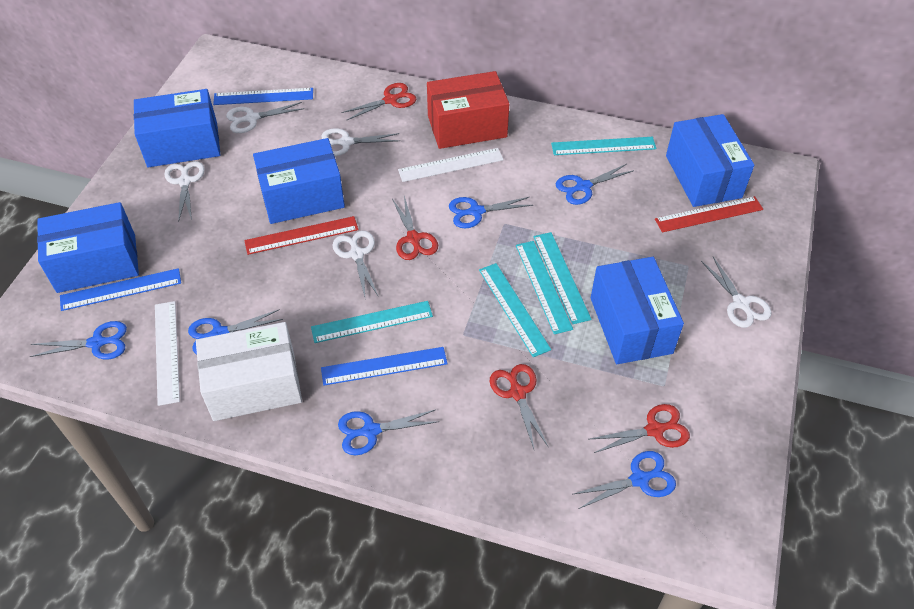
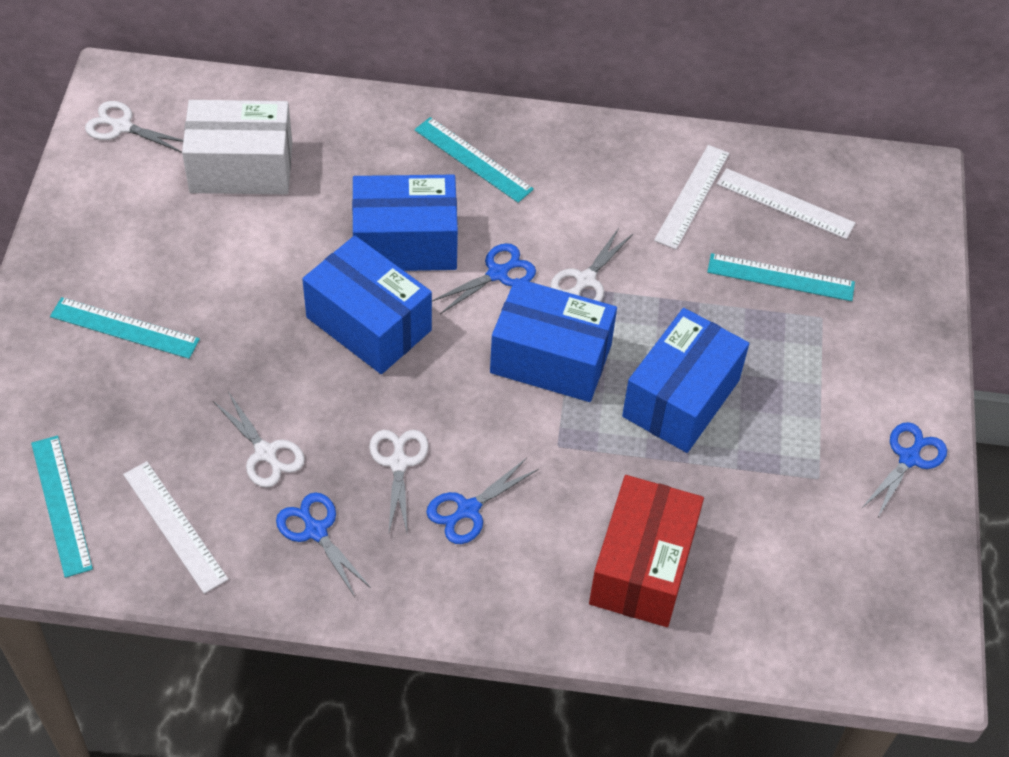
blue box: 5 -> 4
blue ruler: 3 -> 0
blue scissors: 6 -> 4
red ruler: 2 -> 0
red scissors: 4 -> 0
turquoise ruler: 5 -> 4
white ruler: 2 -> 3
white scissors: 5 -> 4

